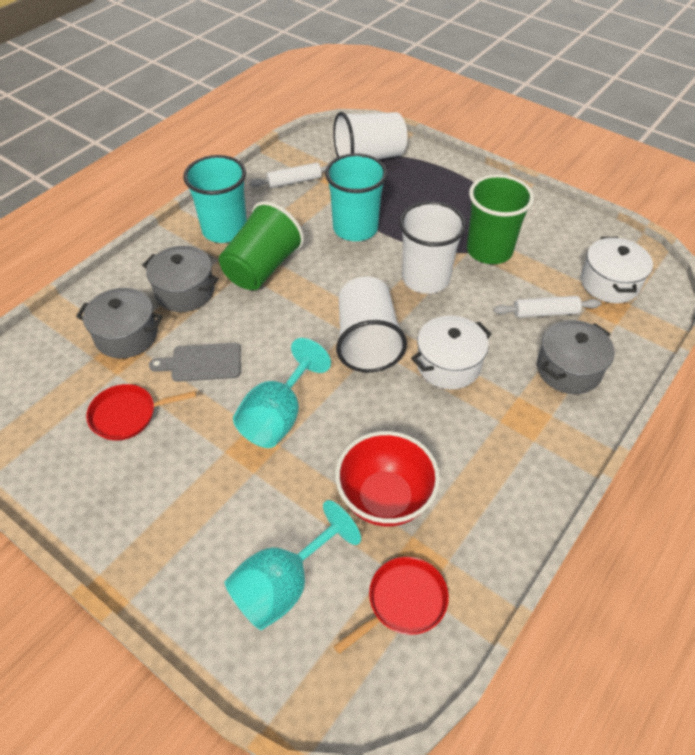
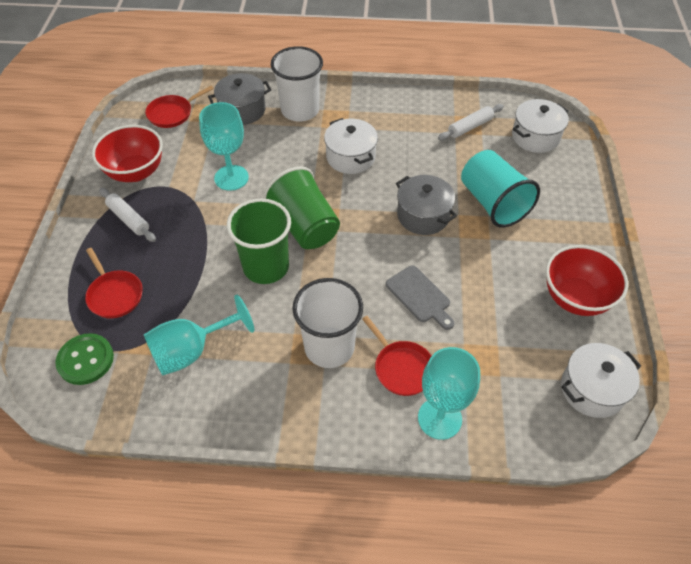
green button: 0 -> 1
grey pot: 3 -> 2
red bowl: 1 -> 2
red pan: 2 -> 3
turquoise cup: 2 -> 1
turquoise goblet: 2 -> 3
white cup: 3 -> 2
white pot: 2 -> 3

